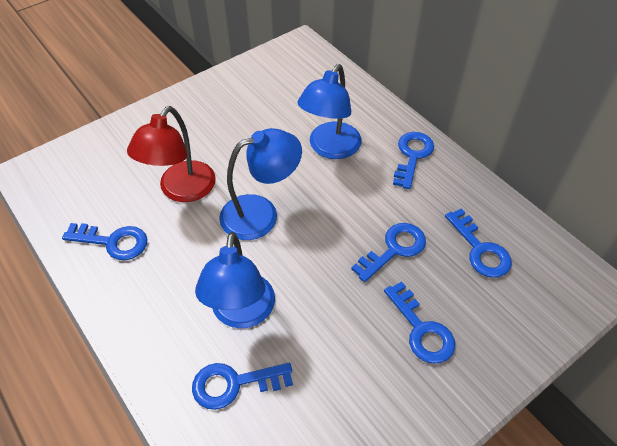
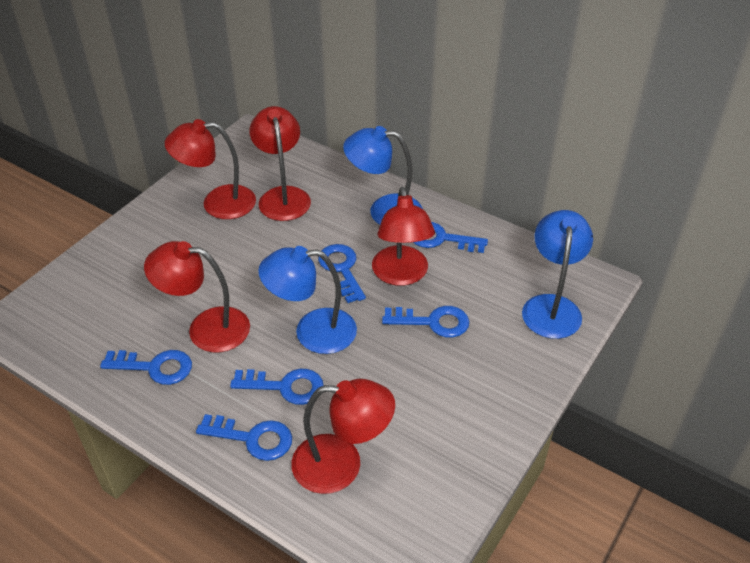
red lamp: 1 -> 5

